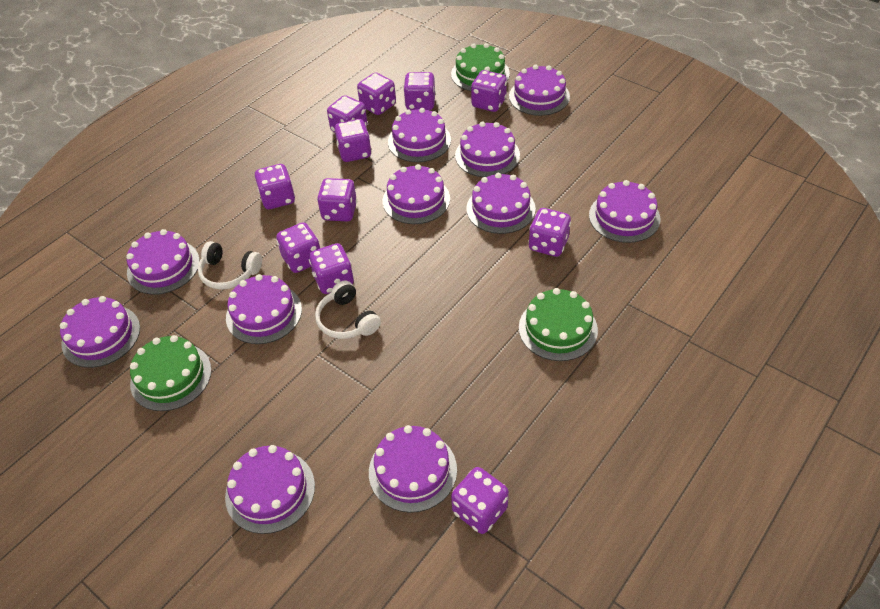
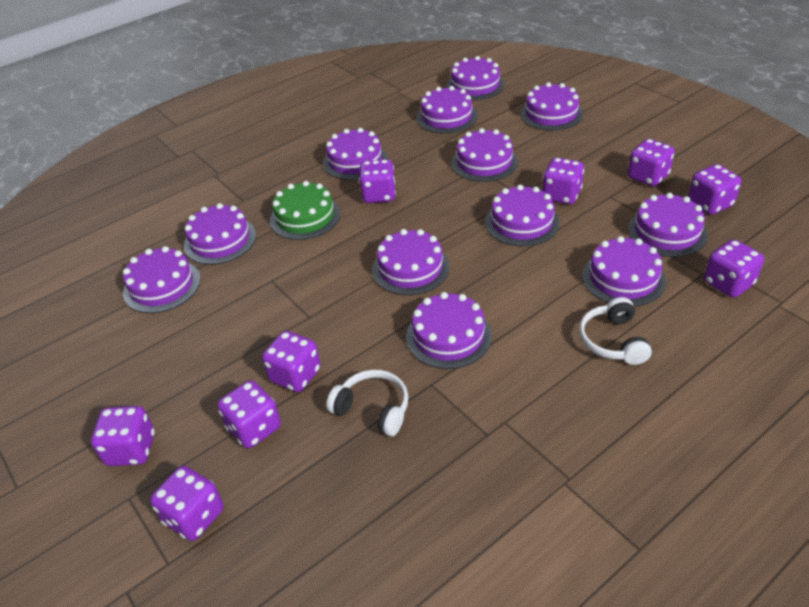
green cake: 3 -> 1
purple cake: 11 -> 12
purple dice: 11 -> 9

